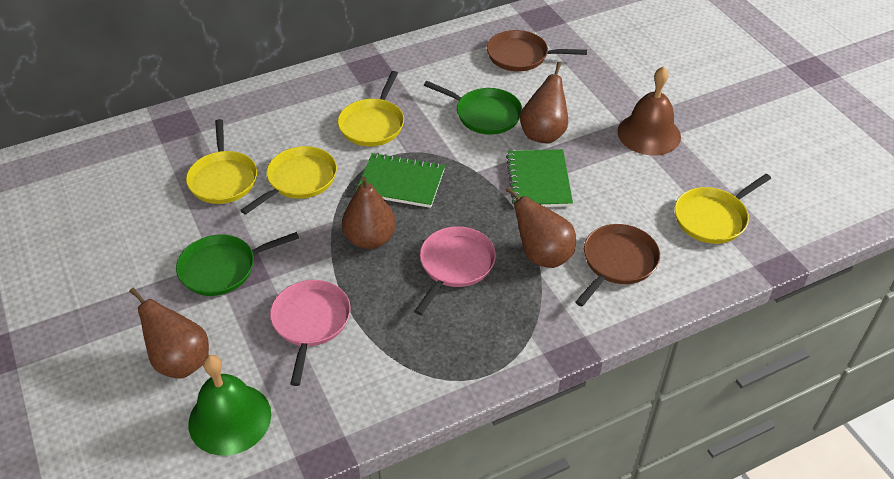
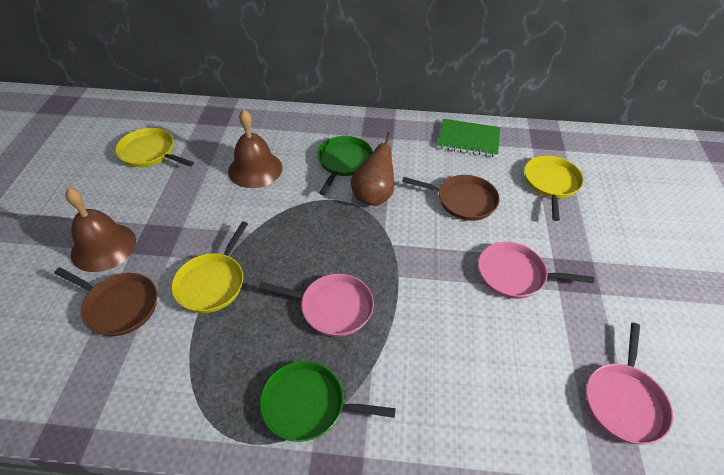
brown bell: 1 -> 2
brown pear: 4 -> 1
green bell: 1 -> 0
green notebook: 2 -> 1
pink pan: 2 -> 3
yellow pan: 4 -> 3

